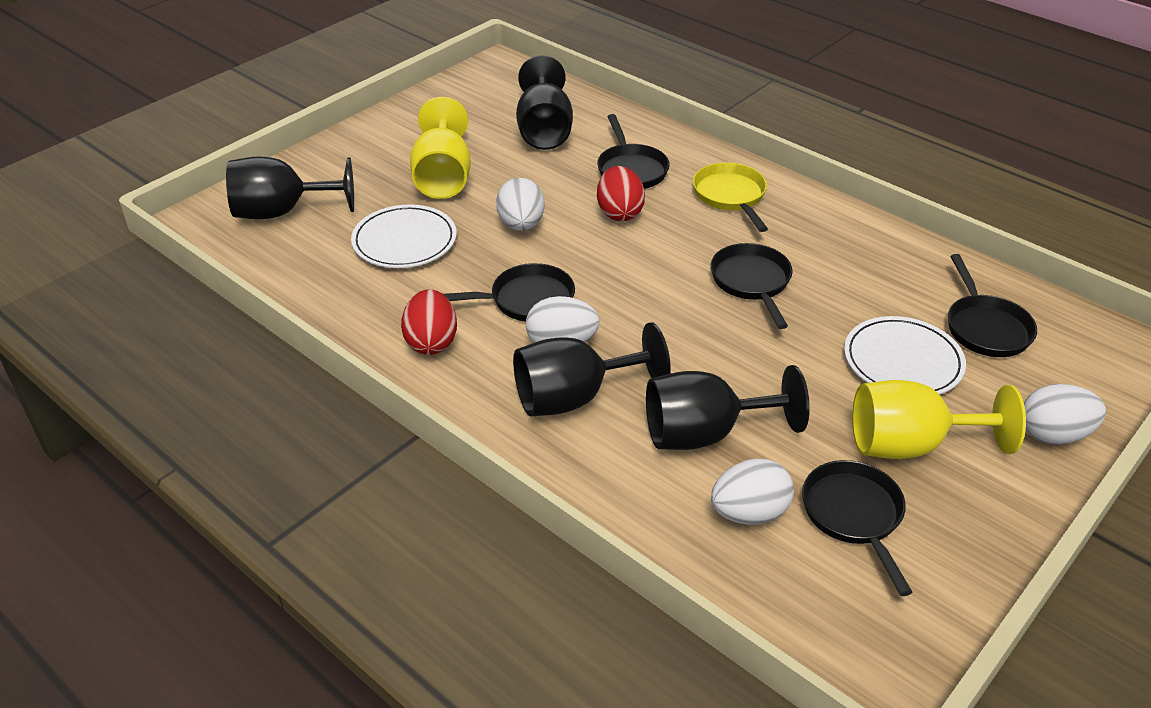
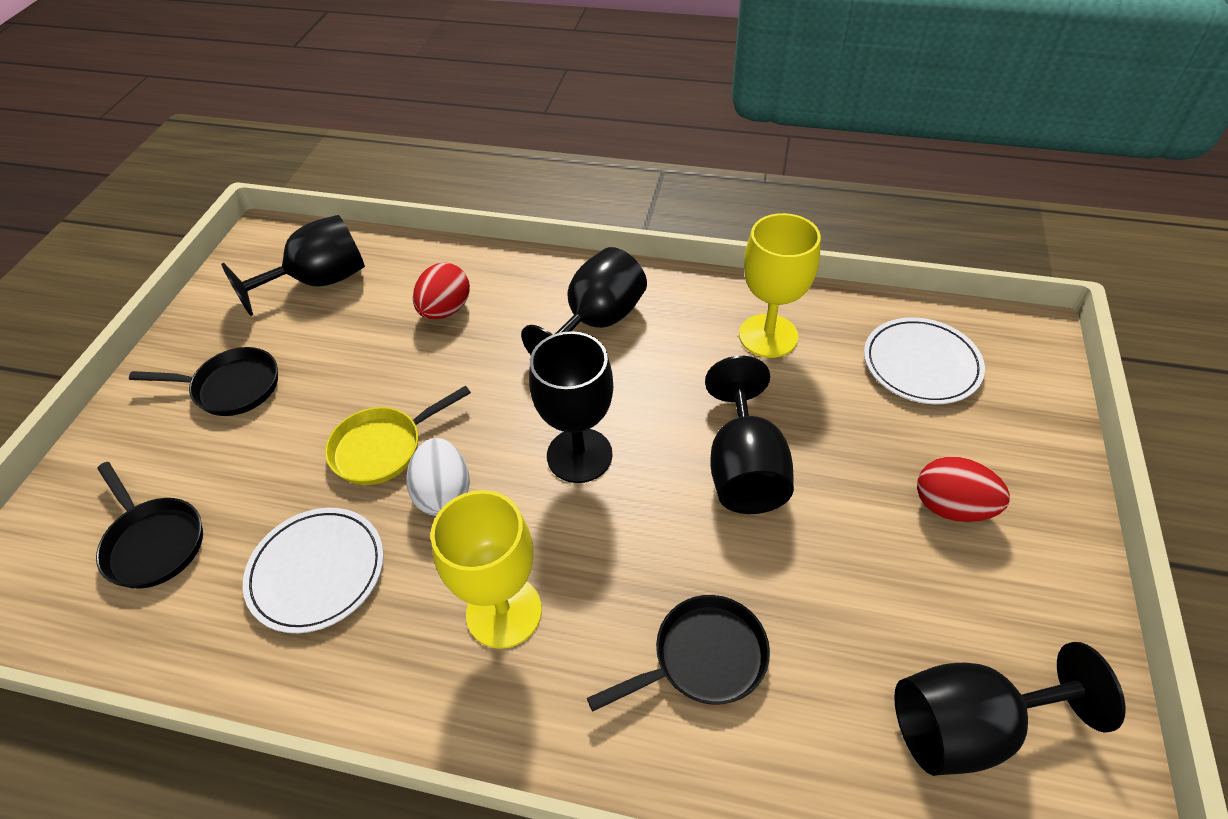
black goblet: 4 -> 5
black pan: 5 -> 3
white egg: 4 -> 1

